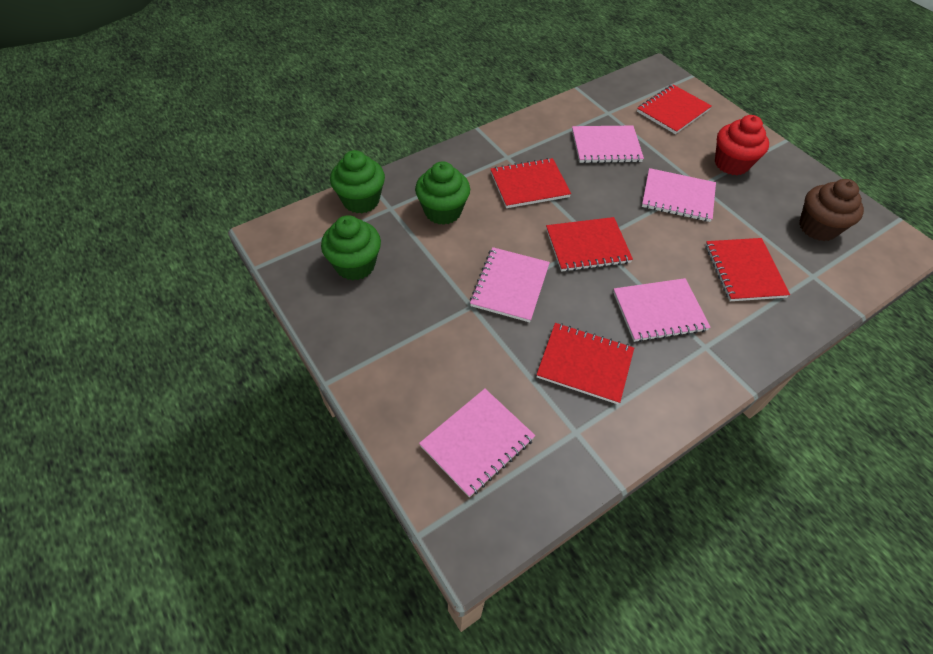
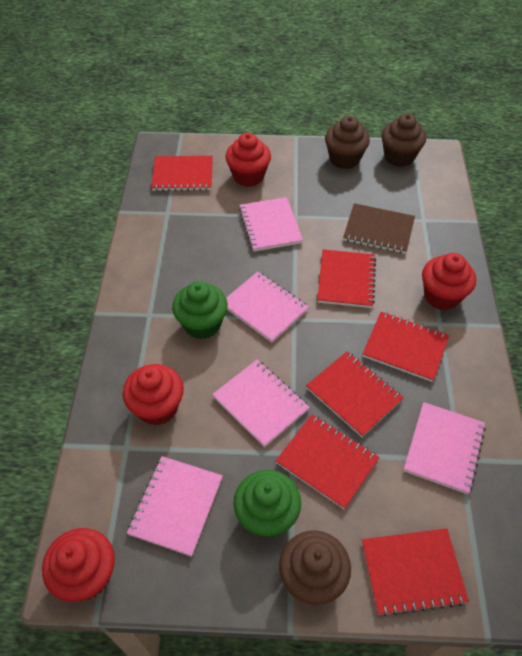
brown cupcake: 1 -> 3
brown notebook: 0 -> 1
green cupcake: 3 -> 2
red cupcake: 1 -> 4
red notebook: 5 -> 6

